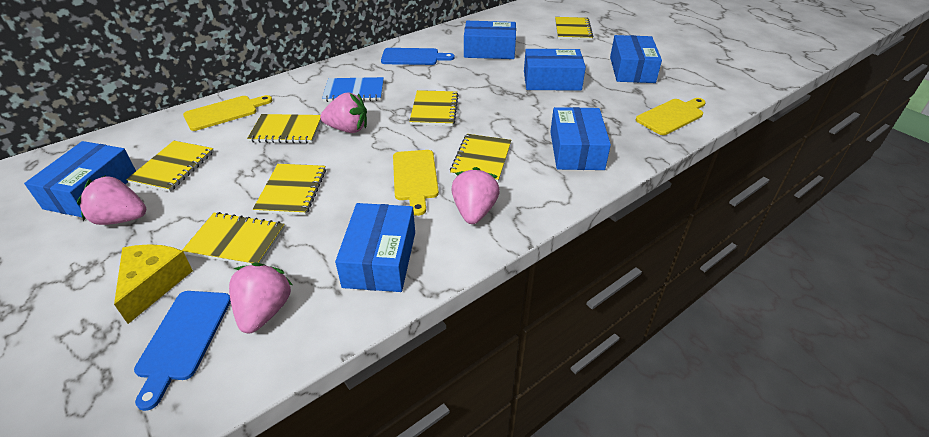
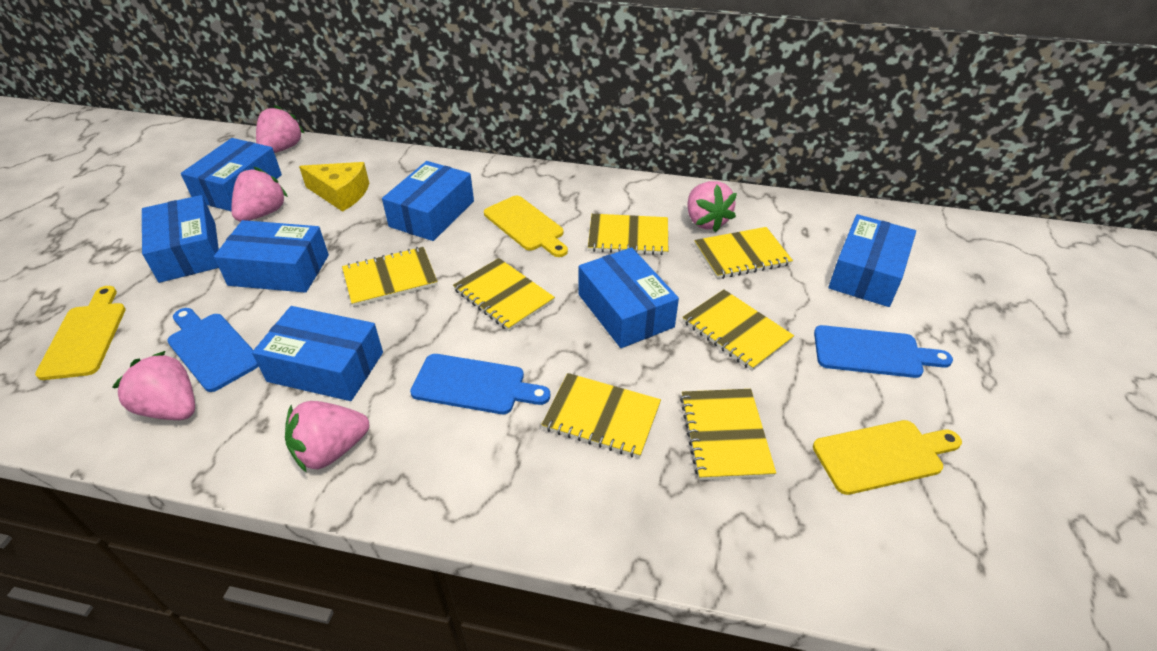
blue box: 6 -> 7
blue cutting board: 2 -> 3
blue notebook: 1 -> 0
pink strawberry: 4 -> 5

